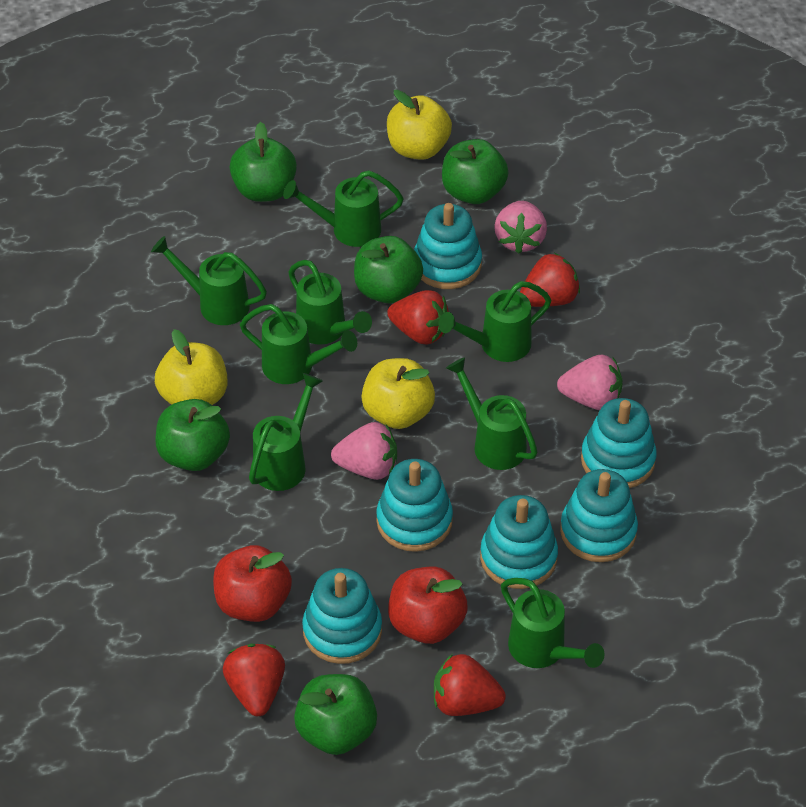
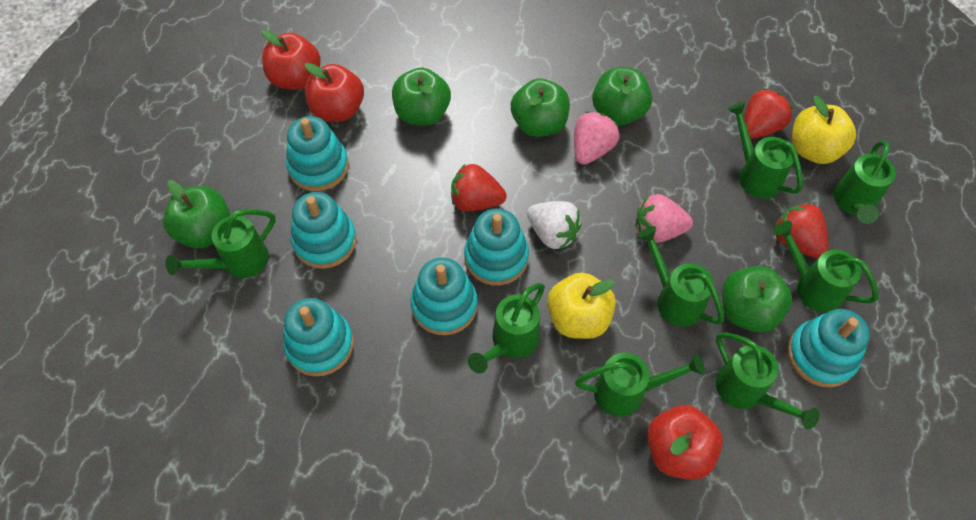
pink strawberry: 3 -> 2
red apple: 2 -> 3
red strawberry: 4 -> 3
white strawberry: 0 -> 1
yellow apple: 3 -> 2

